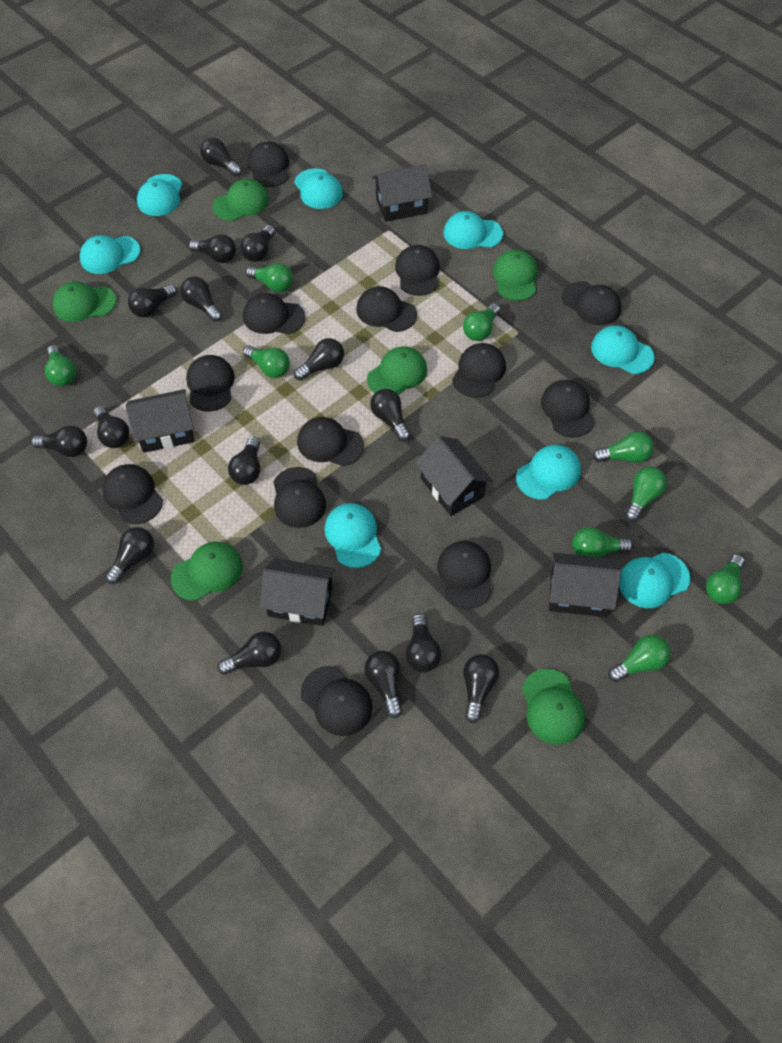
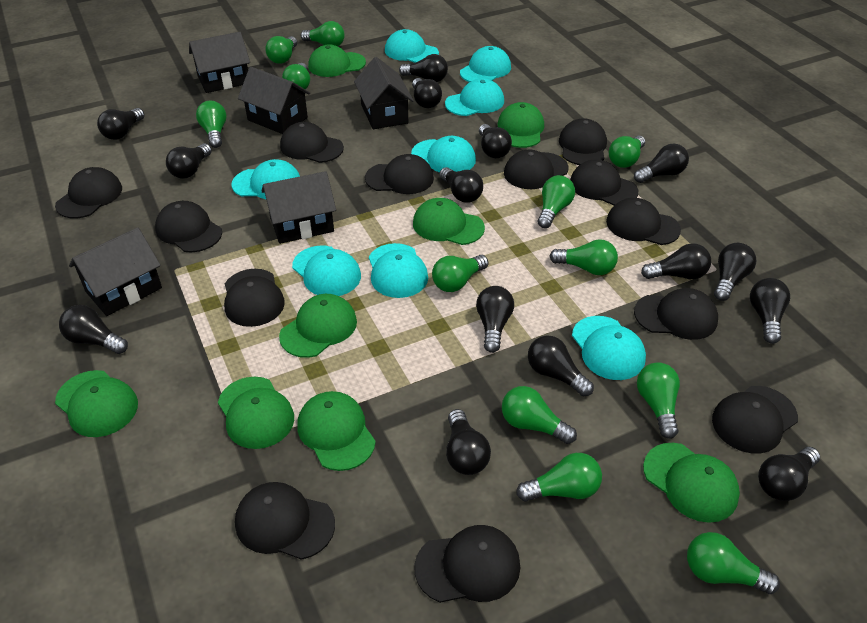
green cap: 6 -> 8
green light bulb: 9 -> 12

